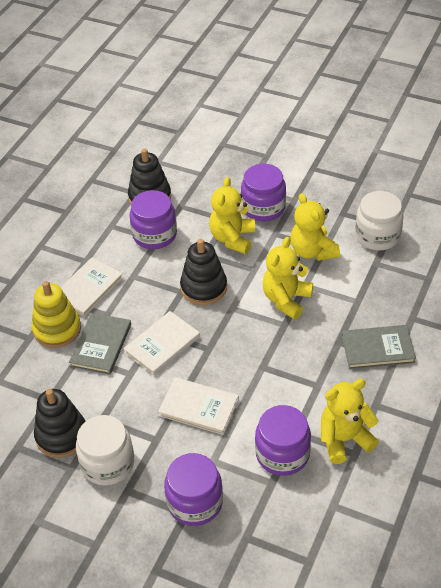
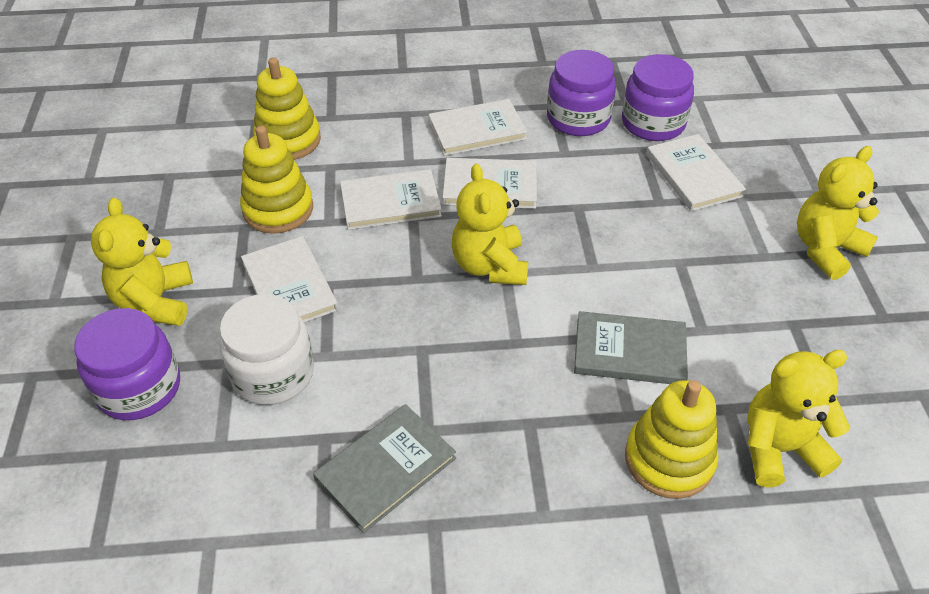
black stacking toy: 3 -> 0
purple jar: 4 -> 3
white book: 3 -> 5
white jar: 2 -> 1
yellow stacking toy: 1 -> 3

